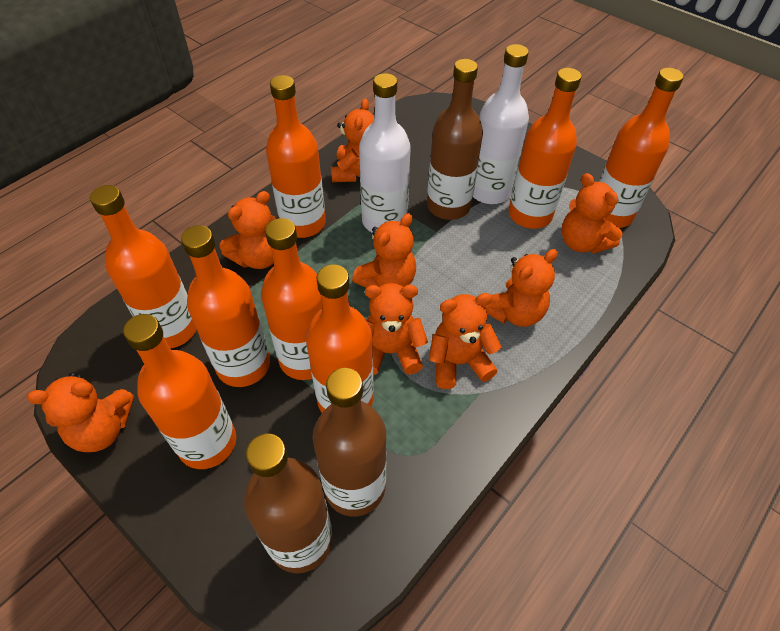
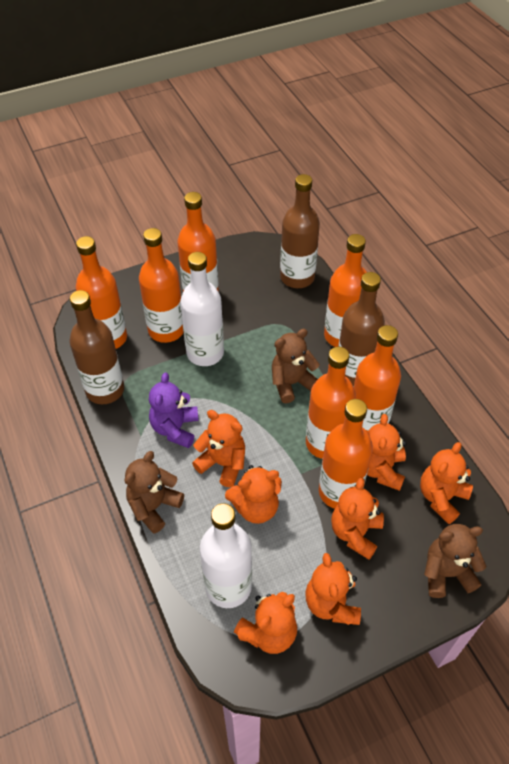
brown teddy bear: 0 -> 3
orange bottle: 8 -> 7
orange teddy bear: 8 -> 7
purple teddy bear: 0 -> 1

